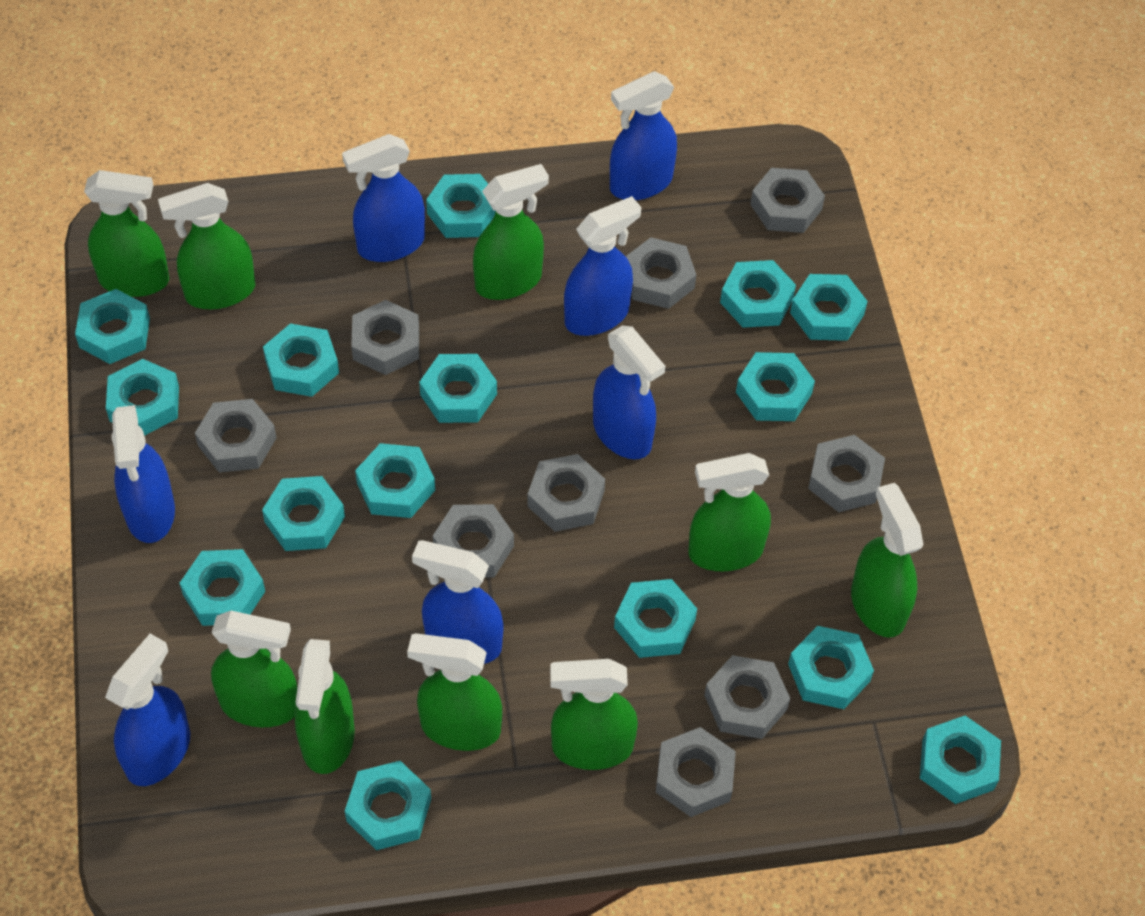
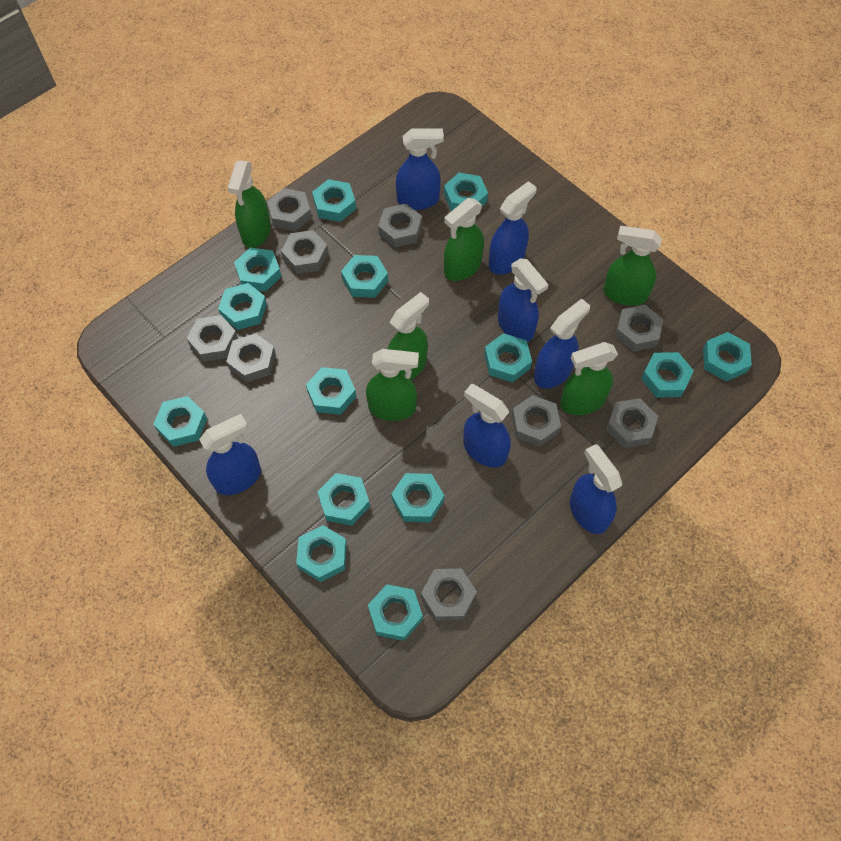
green spray bottle: 9 -> 6
turquoise nut: 15 -> 14

